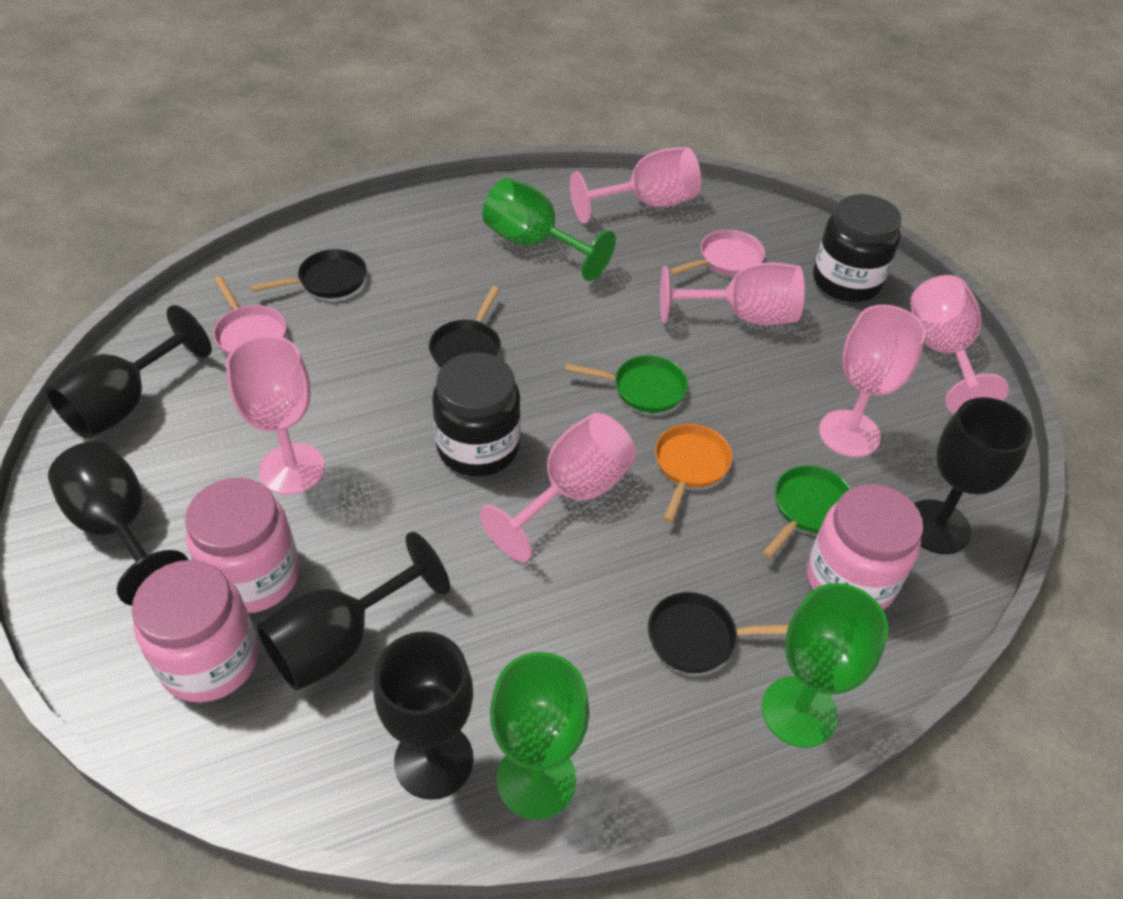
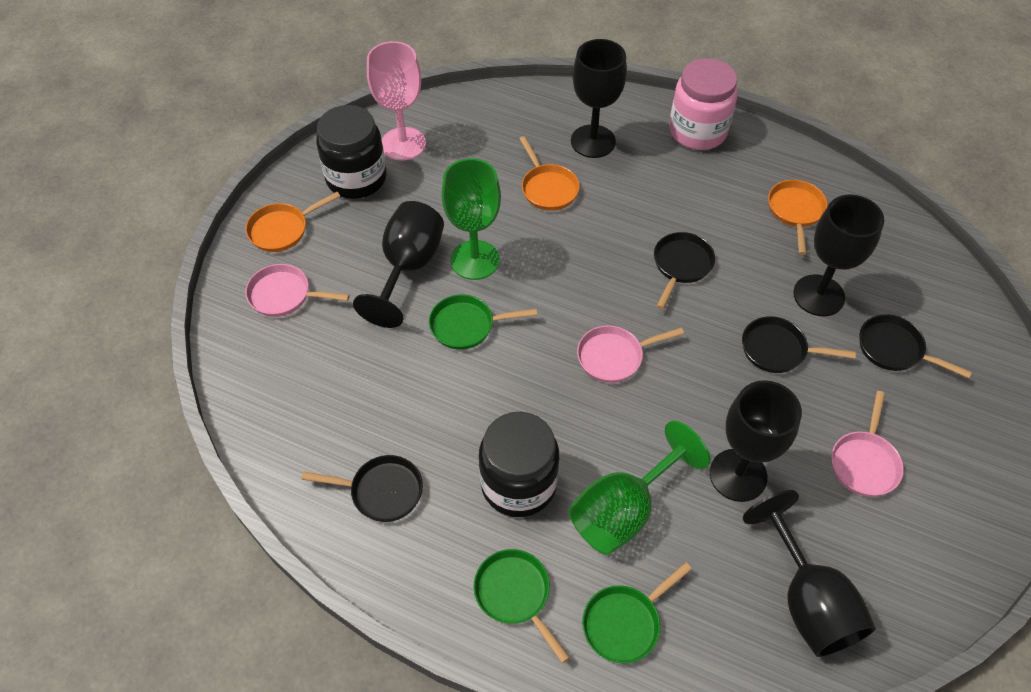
black pan: 3 -> 4
green goblet: 3 -> 2
green pan: 2 -> 3
orange pan: 1 -> 3
pink goblet: 6 -> 1
pink jar: 3 -> 1
pink pan: 2 -> 3

